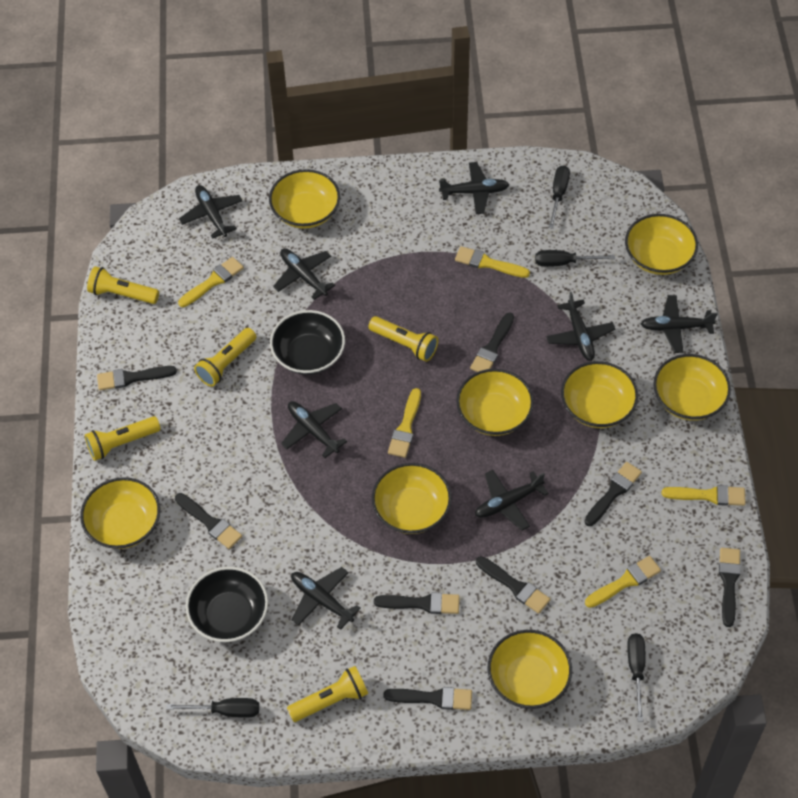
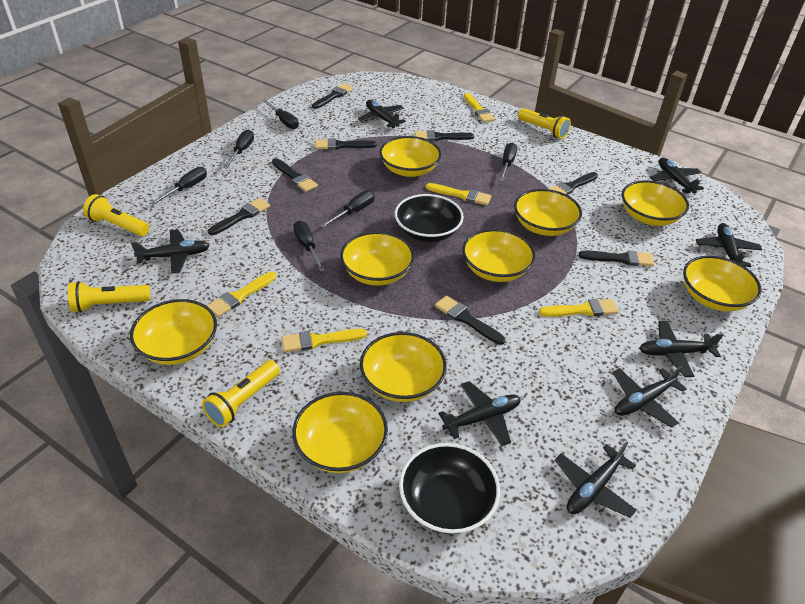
black screwdriver: 4 -> 6
yellow bowl: 8 -> 9
yellow flashlight: 5 -> 4

